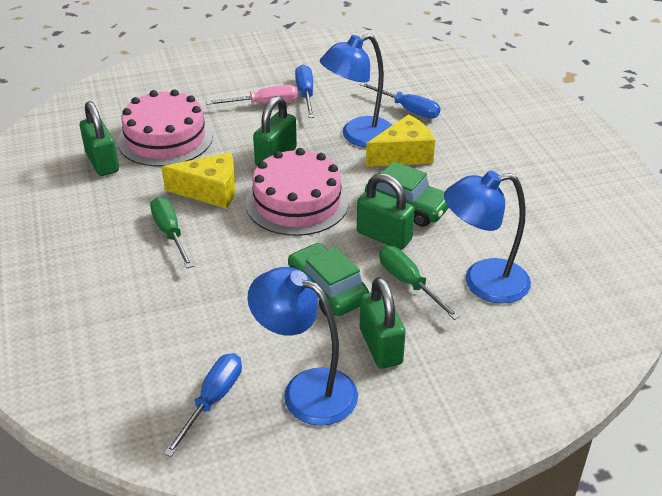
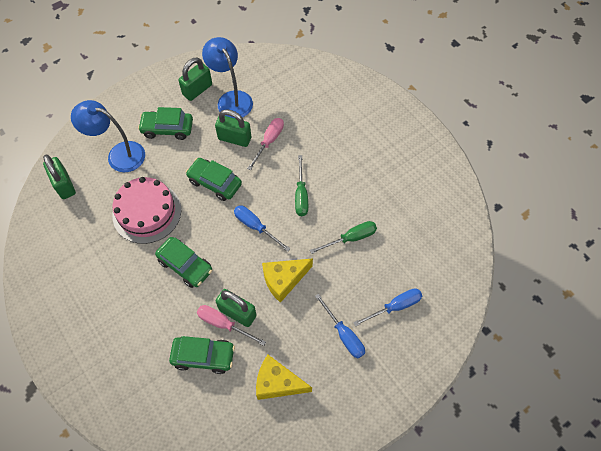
blue lamp: 3 -> 2
green car: 2 -> 4
pink cake: 2 -> 1
pink screwdriver: 1 -> 2

